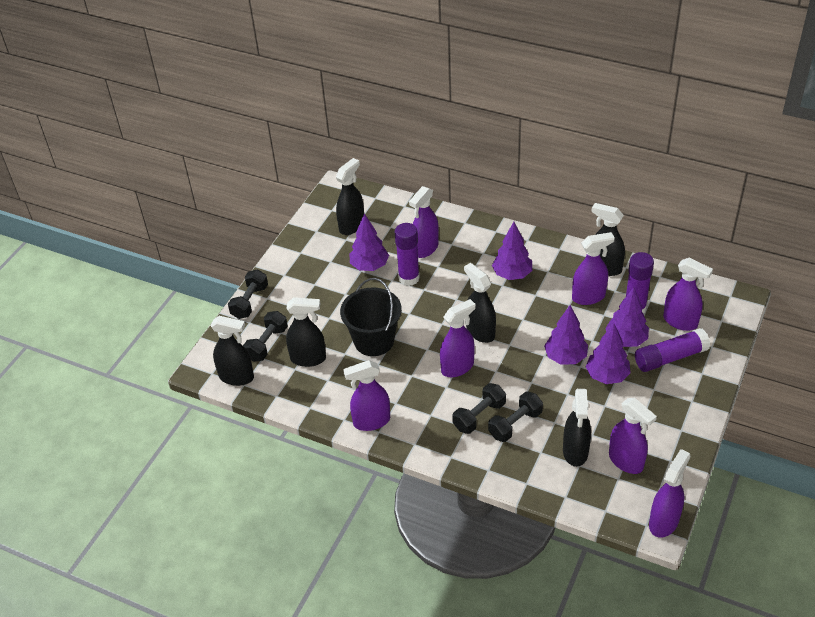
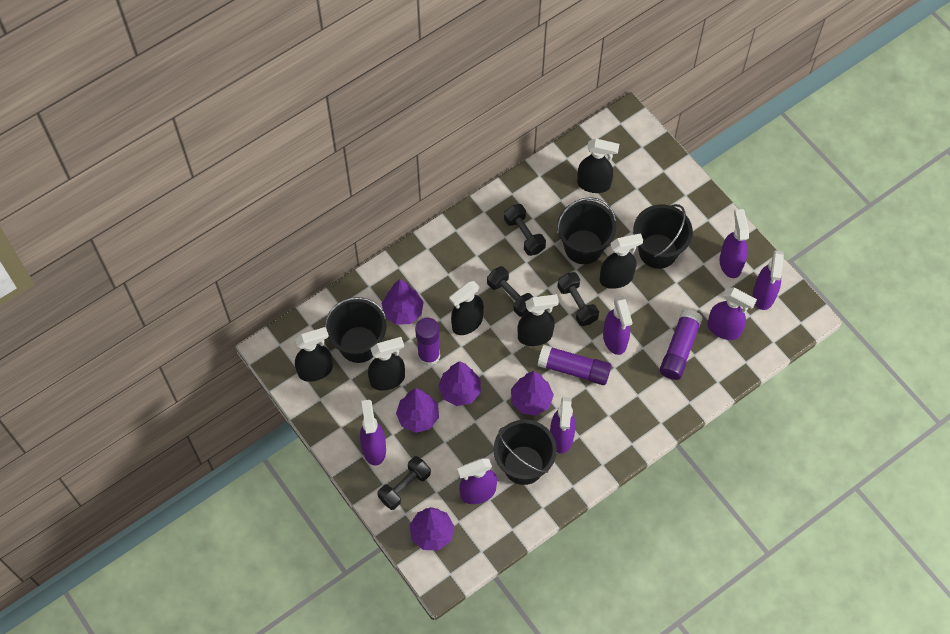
black bucket: 1 -> 4

